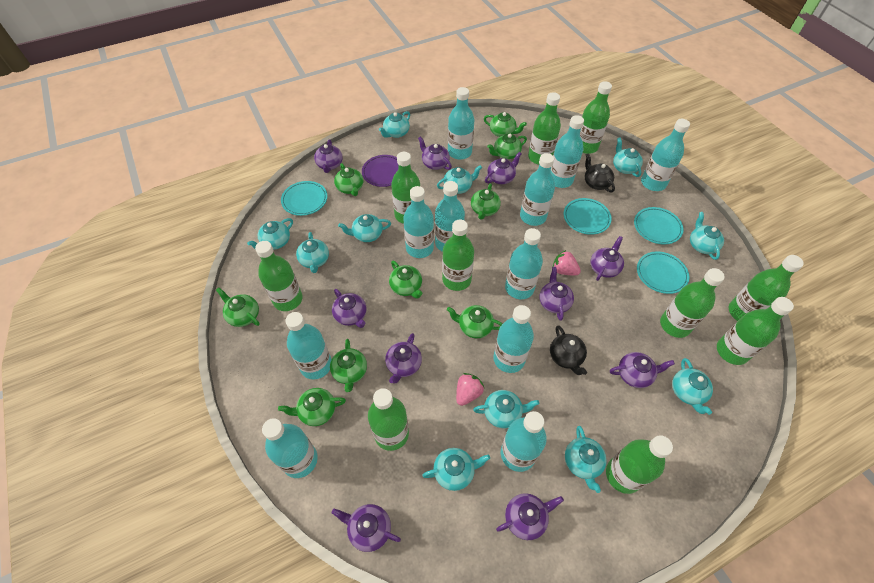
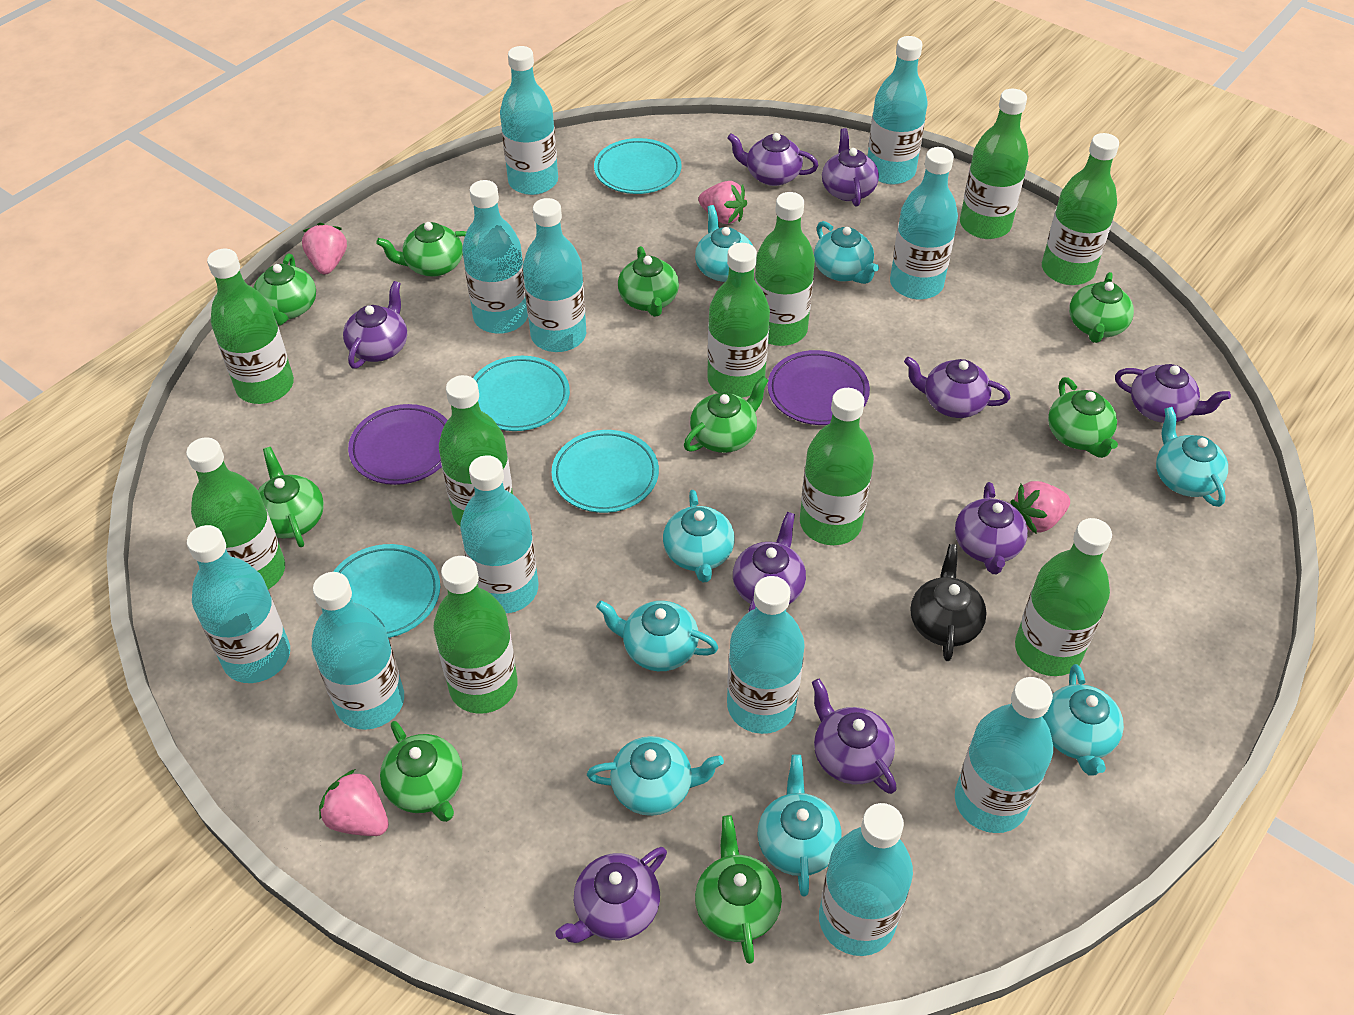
black teapot: 2 -> 1
pink strawberry: 2 -> 4
purple plate: 1 -> 2
purple teapot: 10 -> 9
turquoise teapot: 11 -> 8

